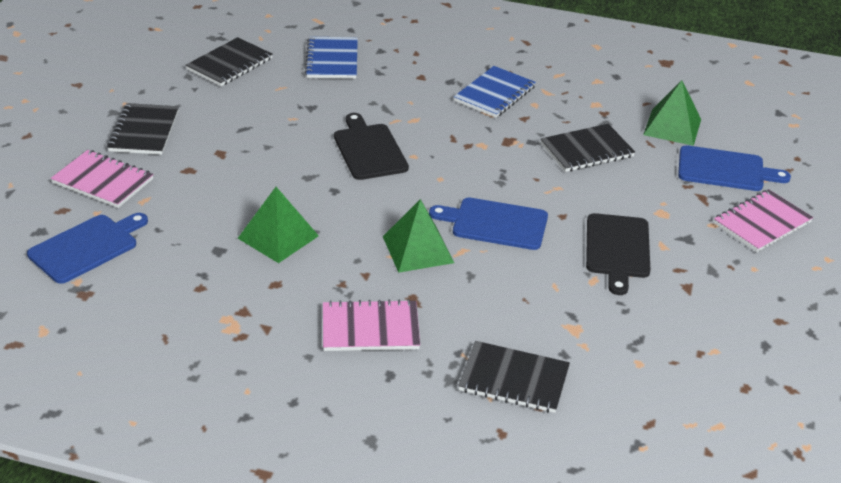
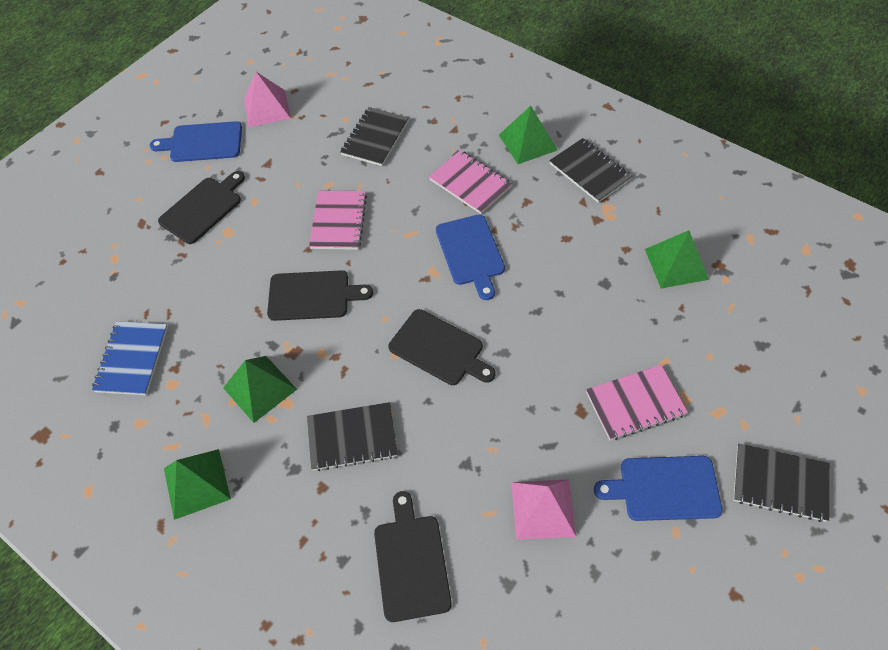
black cutting board: 2 -> 4
blue notebook: 2 -> 1
green pyramid: 3 -> 4
pink pyramid: 0 -> 2

